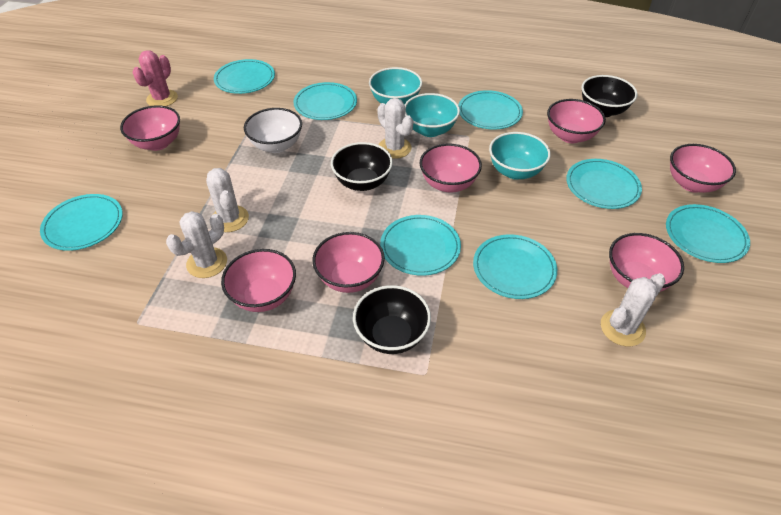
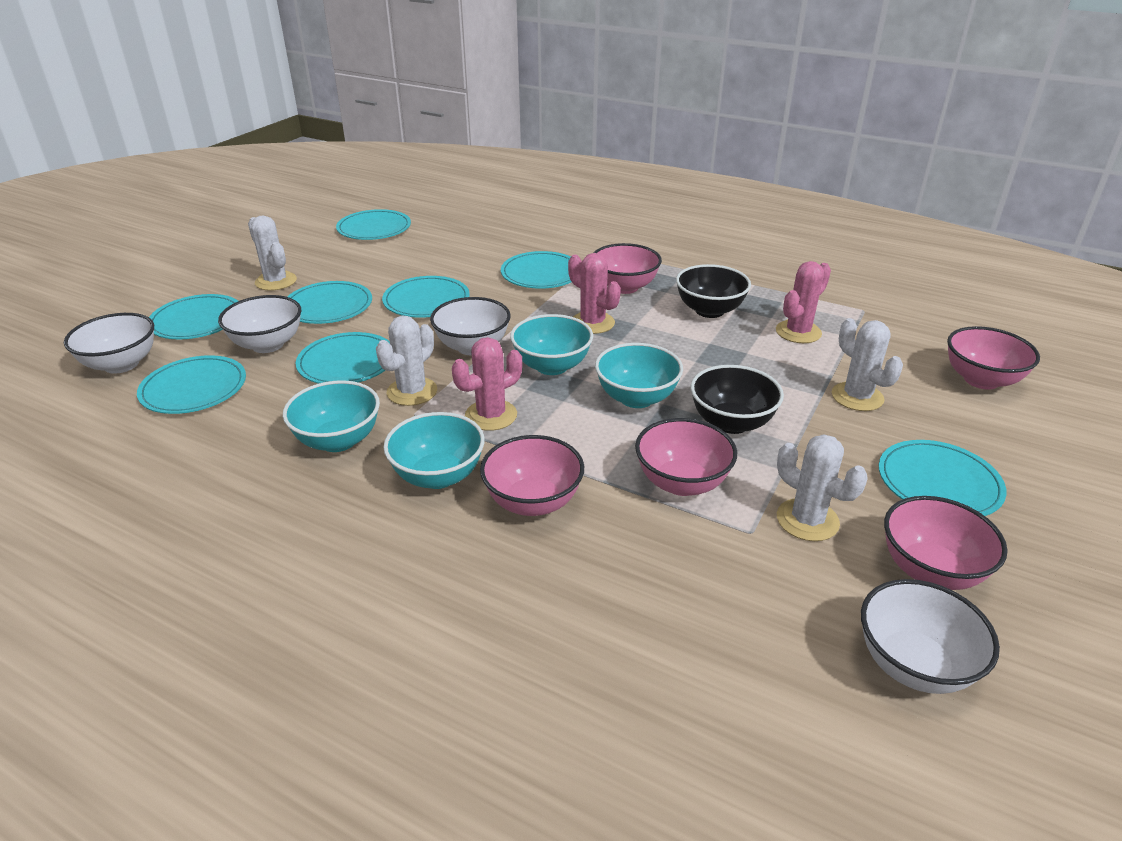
black bowl: 3 -> 2
pink bowl: 7 -> 5
pink cactus: 1 -> 3
turquoise bowl: 3 -> 4
white bowl: 1 -> 4

